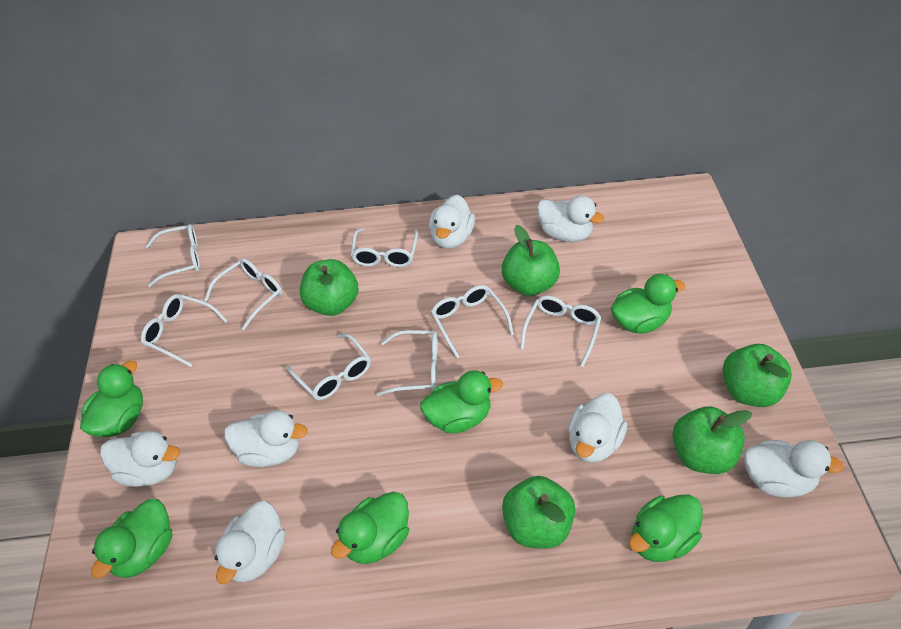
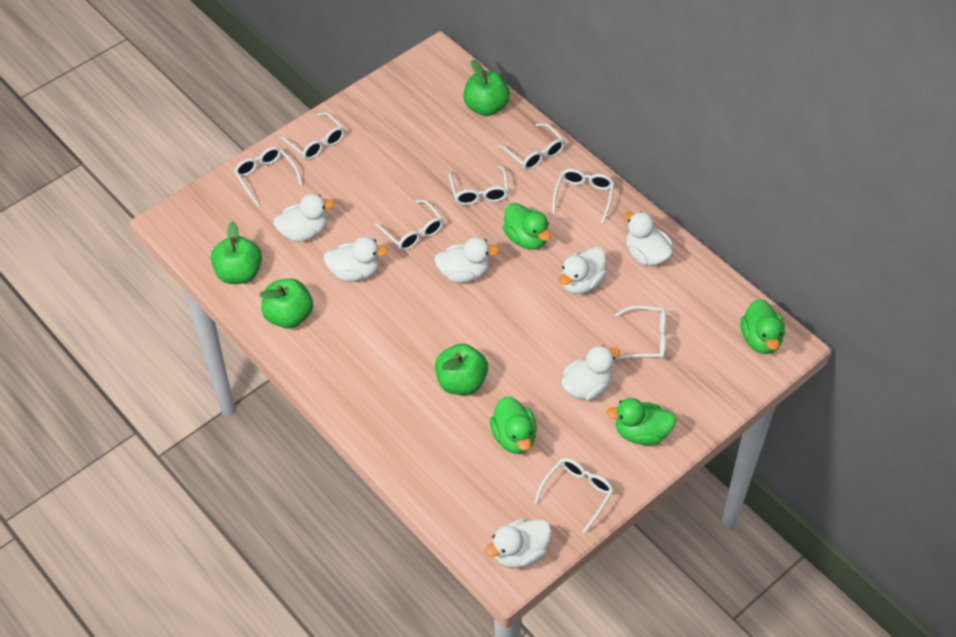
green apple: 5 -> 4
green duck: 6 -> 4

